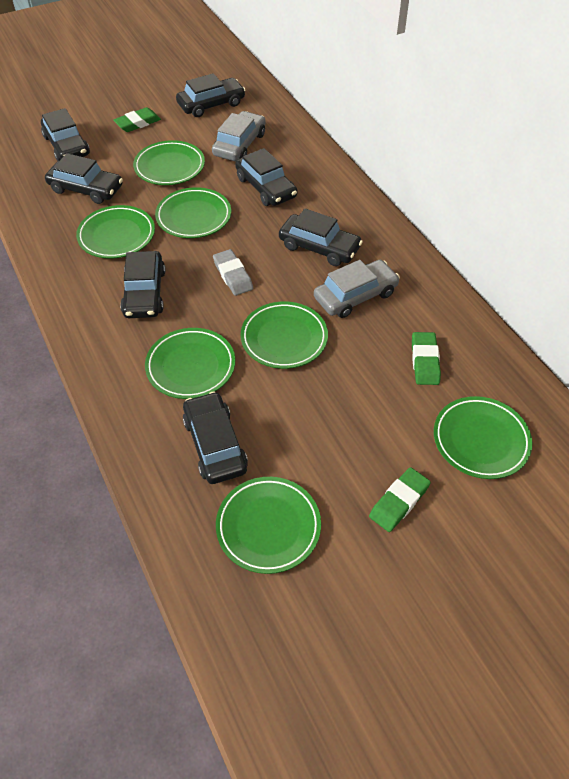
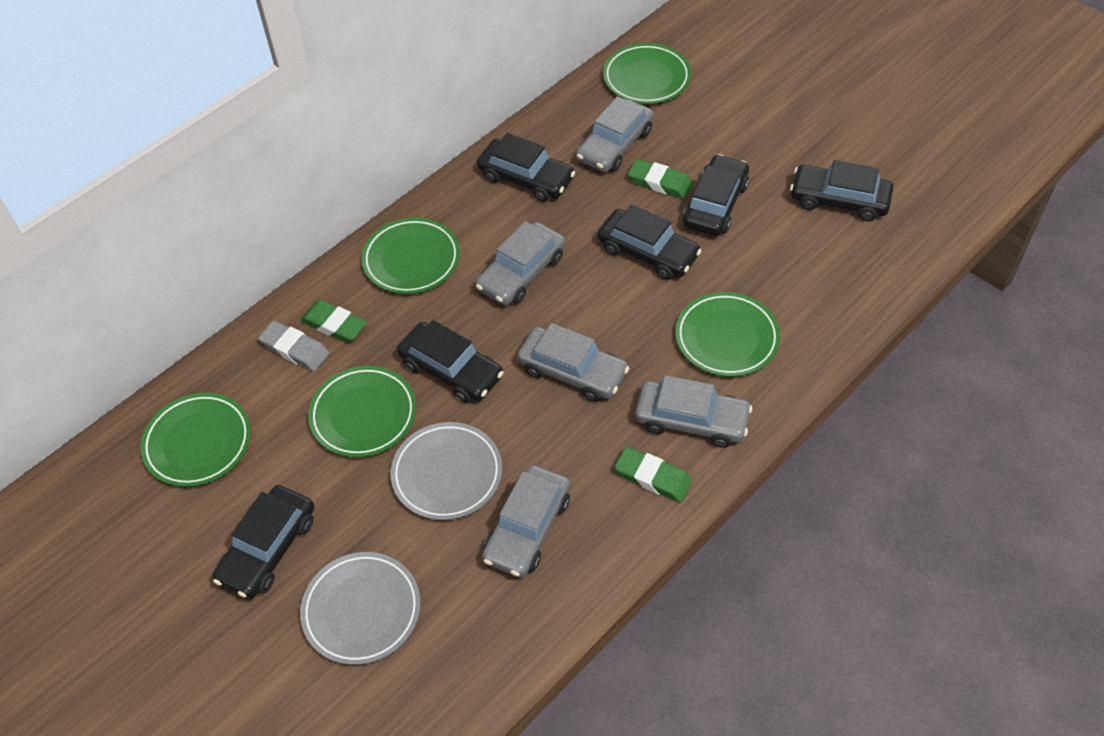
black car: 7 -> 6
green plate: 7 -> 5
grey car: 2 -> 5
grey plate: 0 -> 2

